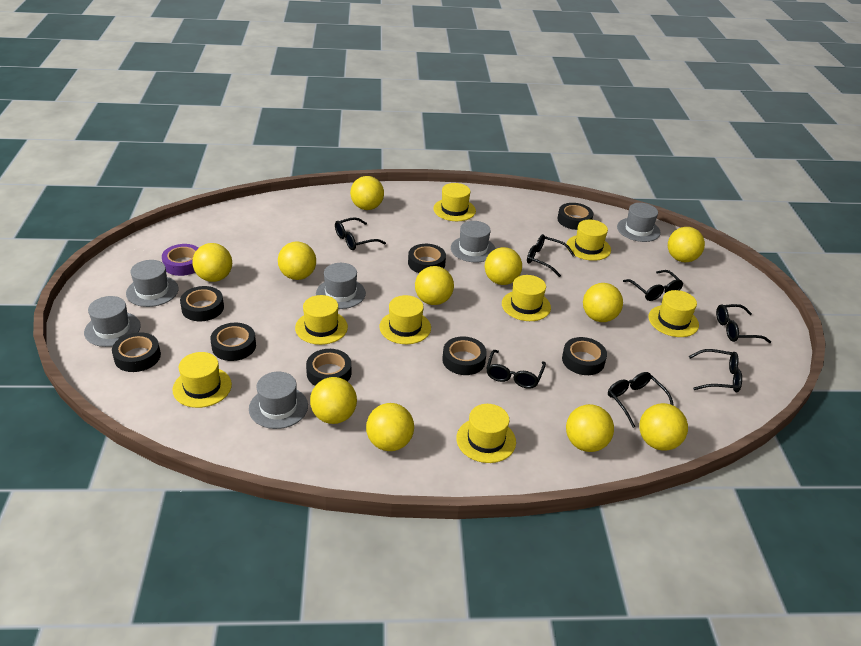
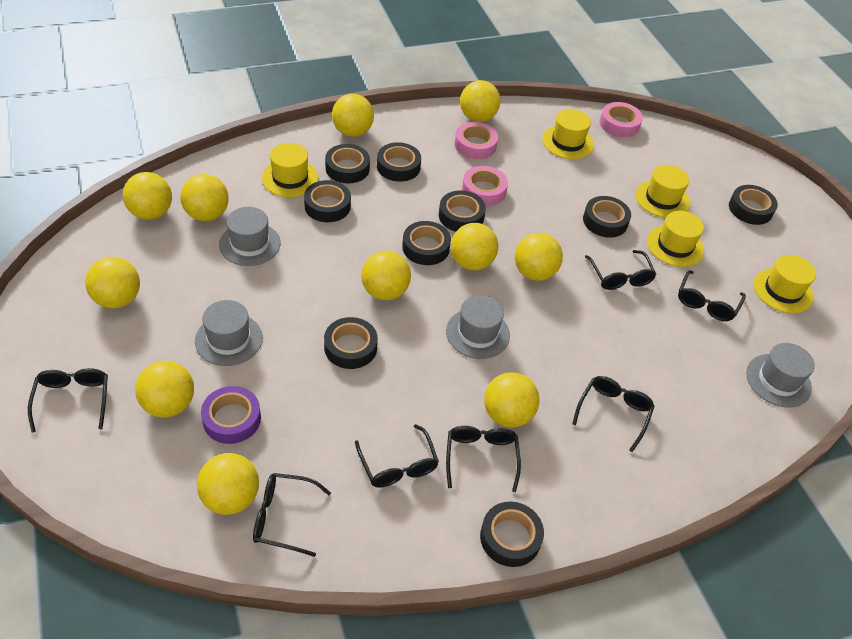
black tape: 8 -> 9
grey hat: 6 -> 4
pink tape: 0 -> 3
yellow hat: 8 -> 5

